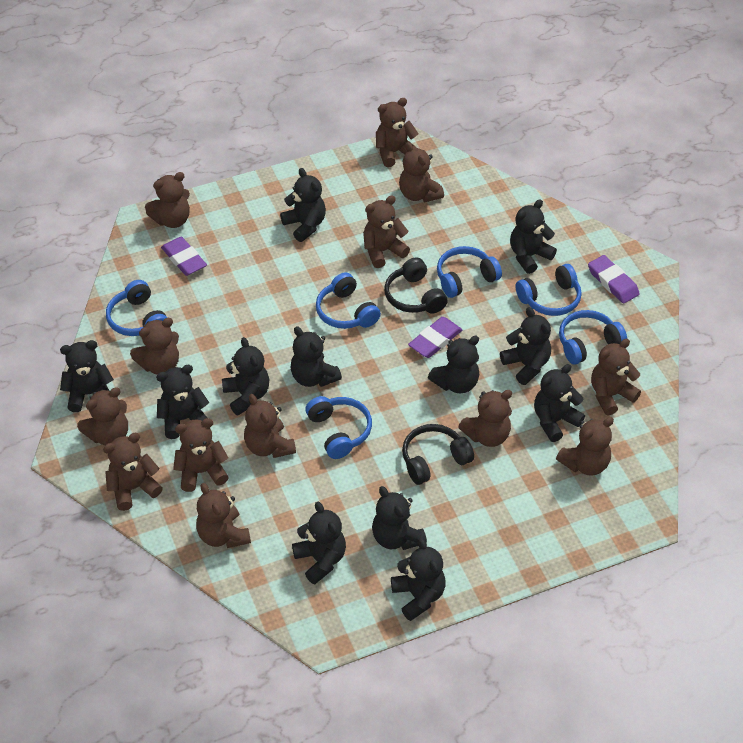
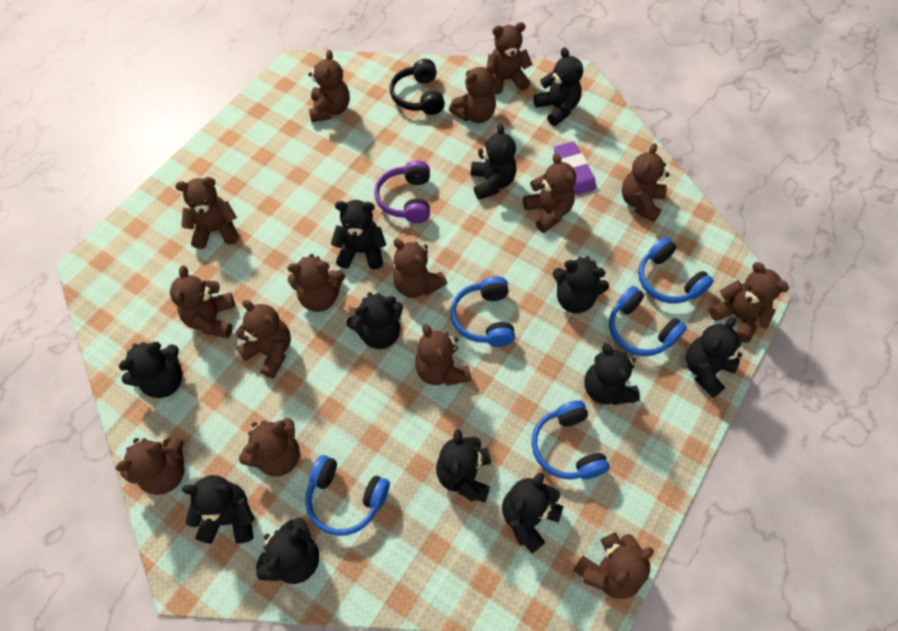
black headphones: 2 -> 1
blue headphones: 6 -> 5
brown teddy bear: 13 -> 15
purple eraser: 3 -> 1
purple headphones: 0 -> 1

